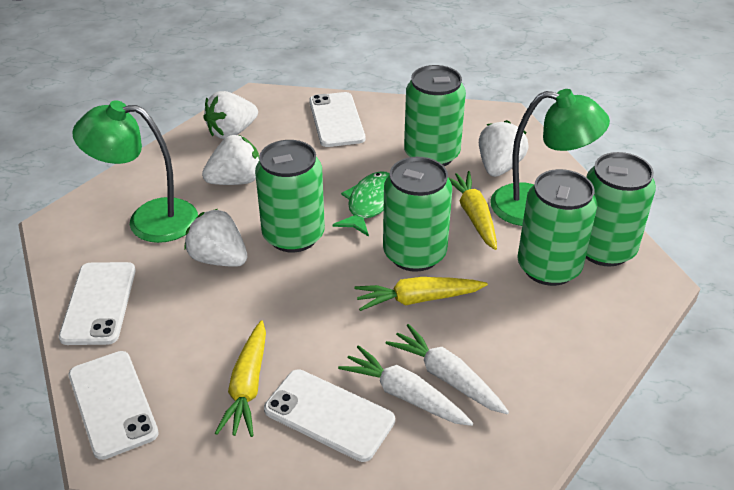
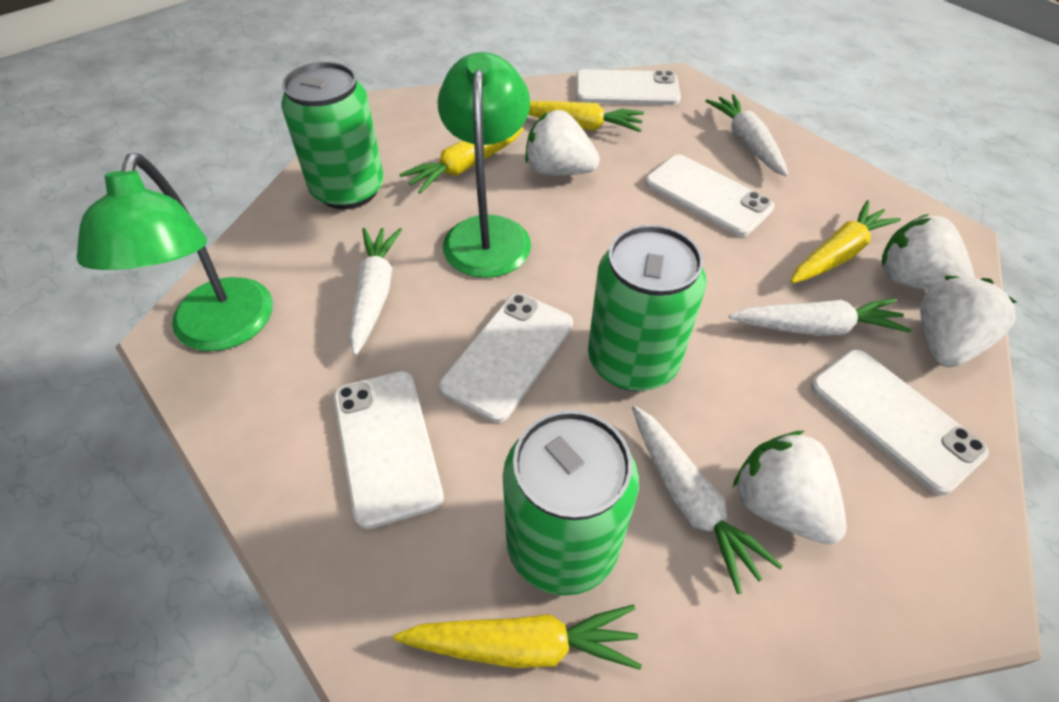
green can: 5 -> 3
green fish: 1 -> 0
white carrot: 2 -> 4
white phone: 4 -> 5
yellow carrot: 3 -> 4

